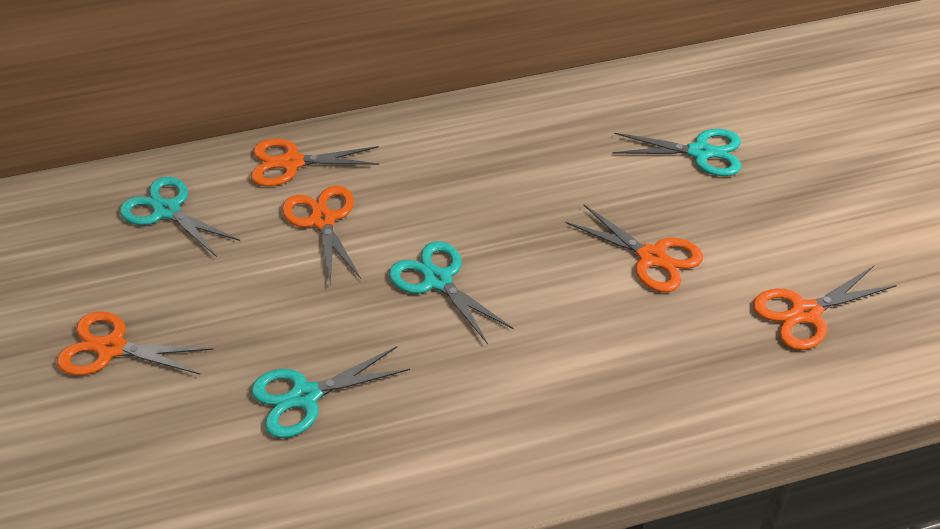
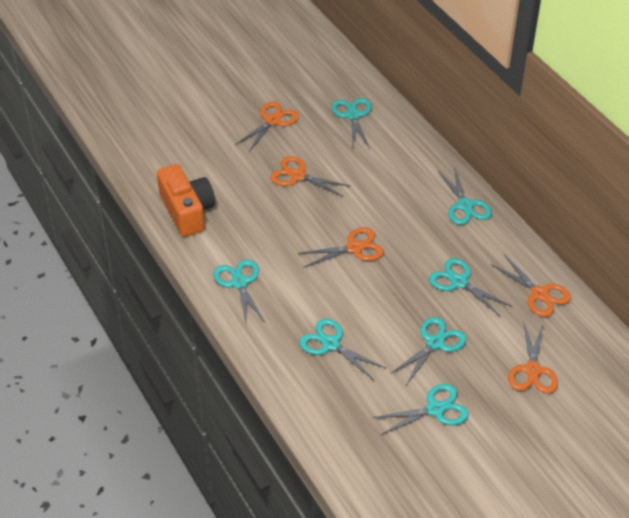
orange camera: 0 -> 1
turquoise scissors: 4 -> 7

